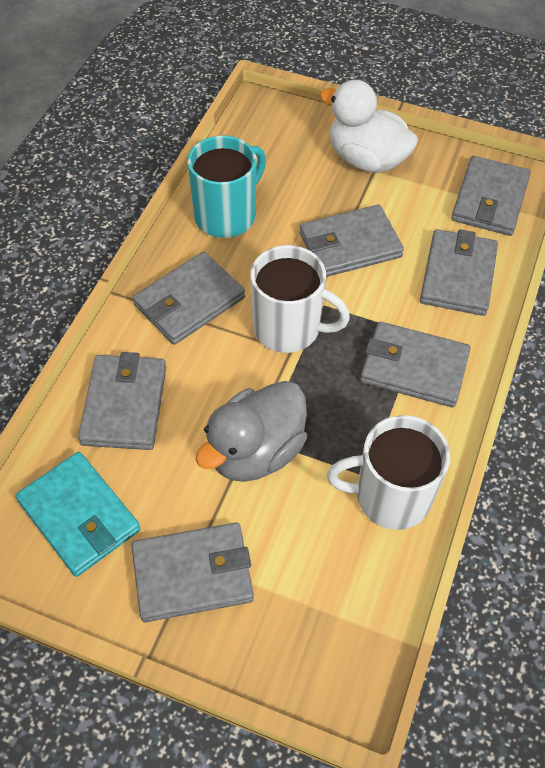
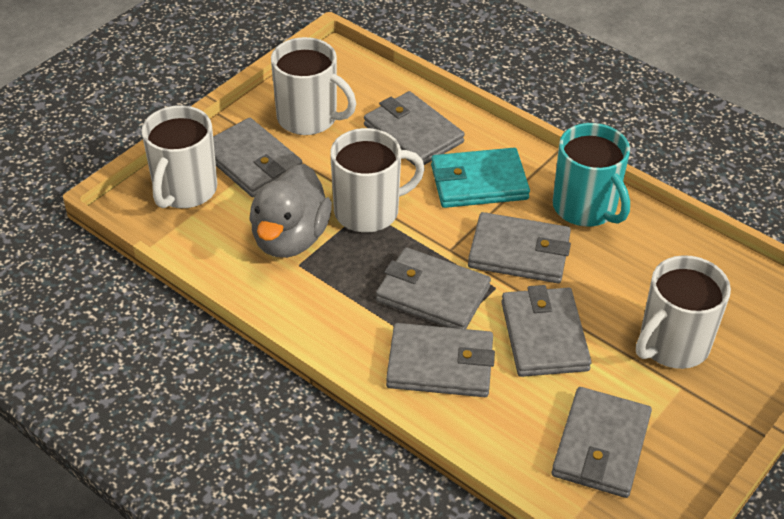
white duck: 1 -> 0
white mug: 2 -> 4

